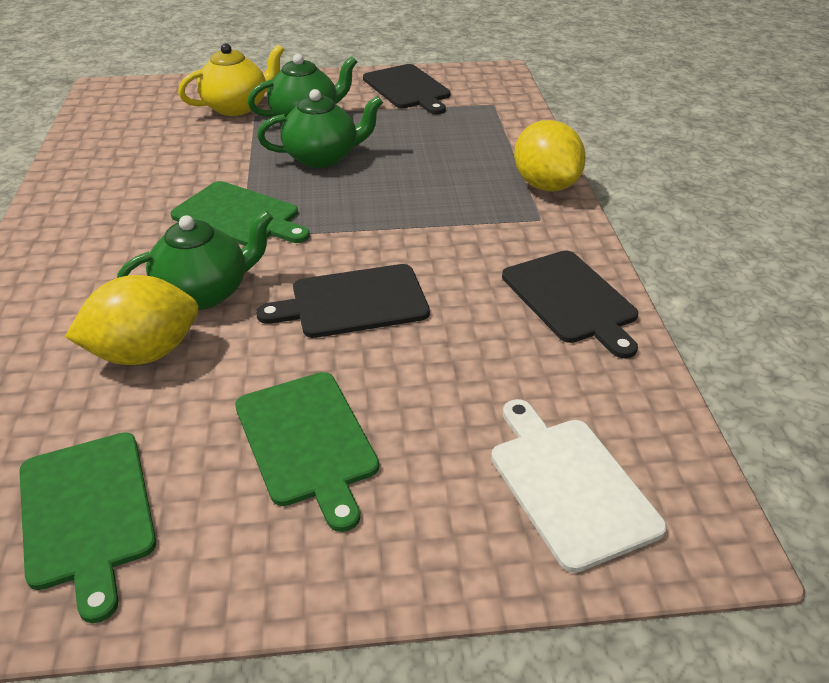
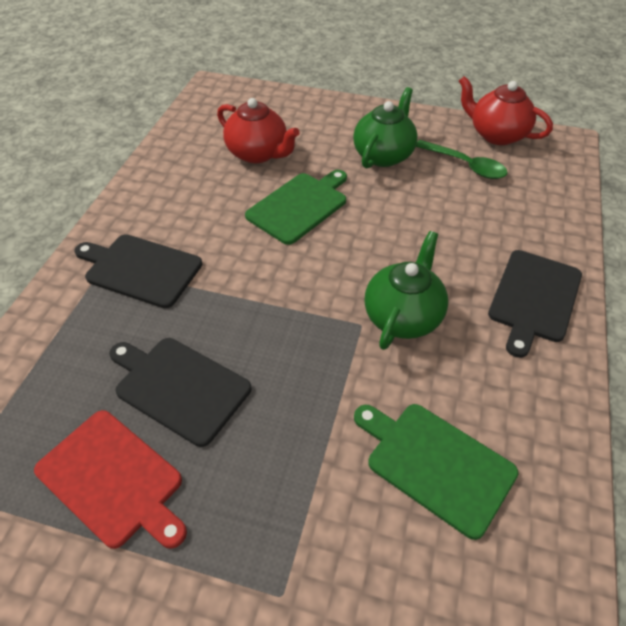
green cutting board: 3 -> 2
green spoon: 0 -> 1
green teapot: 3 -> 2
red cutting board: 0 -> 1
red teapot: 0 -> 2
white cutting board: 1 -> 0
yellow lemon: 2 -> 0
yellow teapot: 1 -> 0

